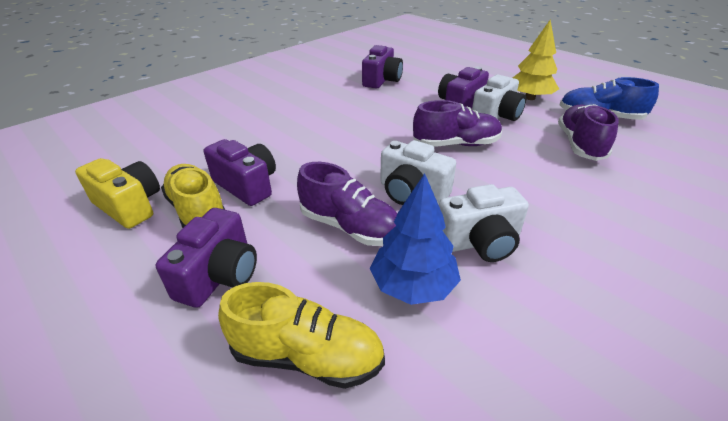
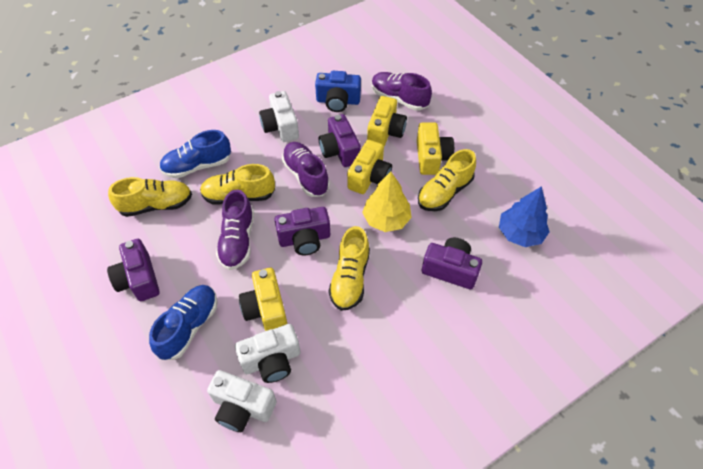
blue camera: 0 -> 1
blue shoe: 1 -> 2
yellow camera: 1 -> 4
yellow shoe: 2 -> 4

